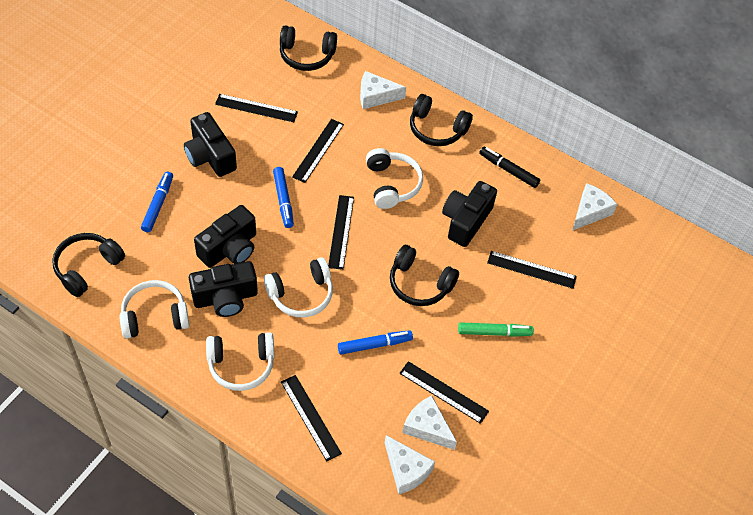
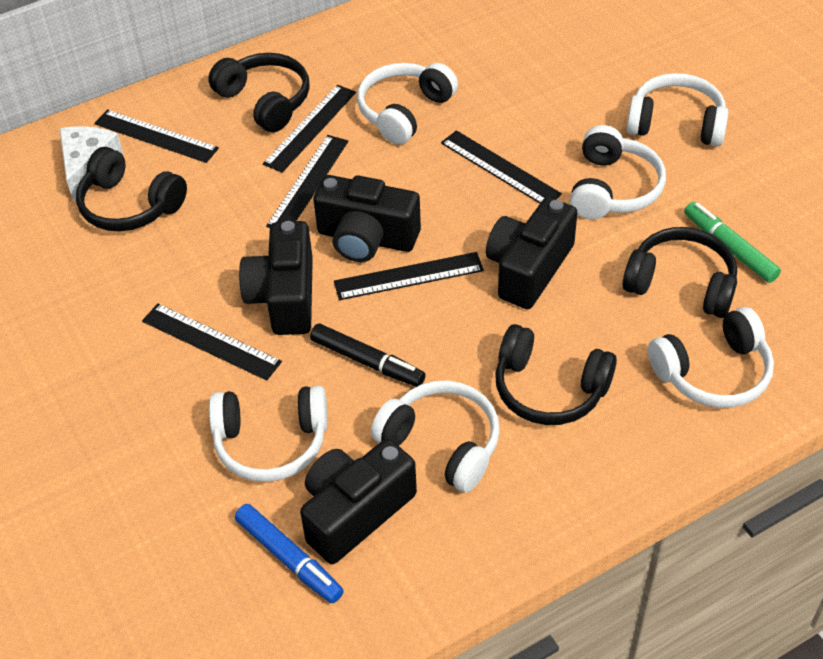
blue marker: 3 -> 1
white cheese: 4 -> 1
white headphones: 4 -> 6

